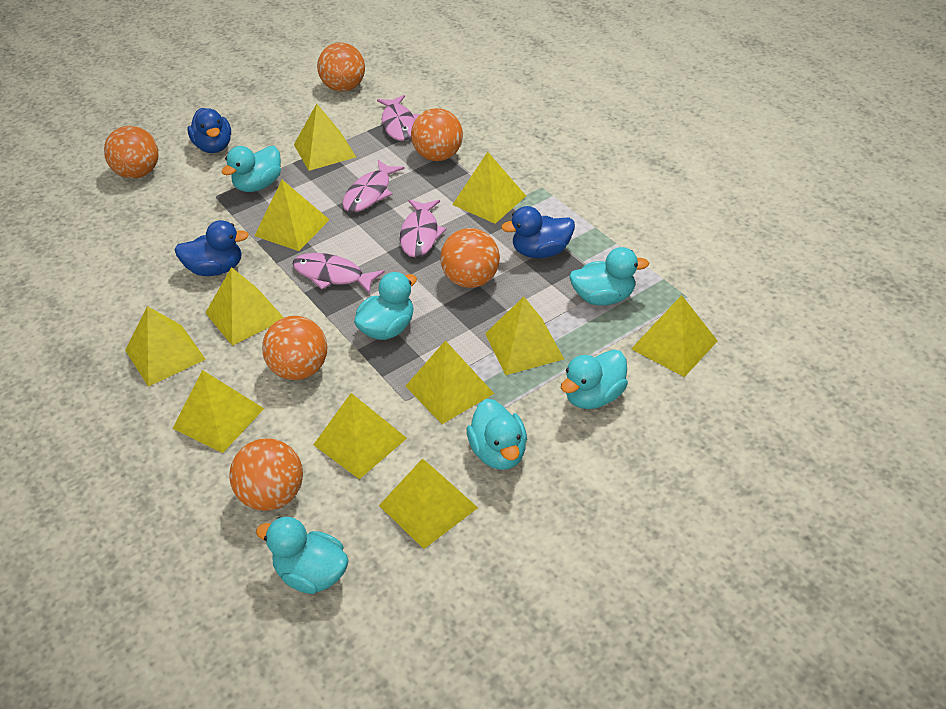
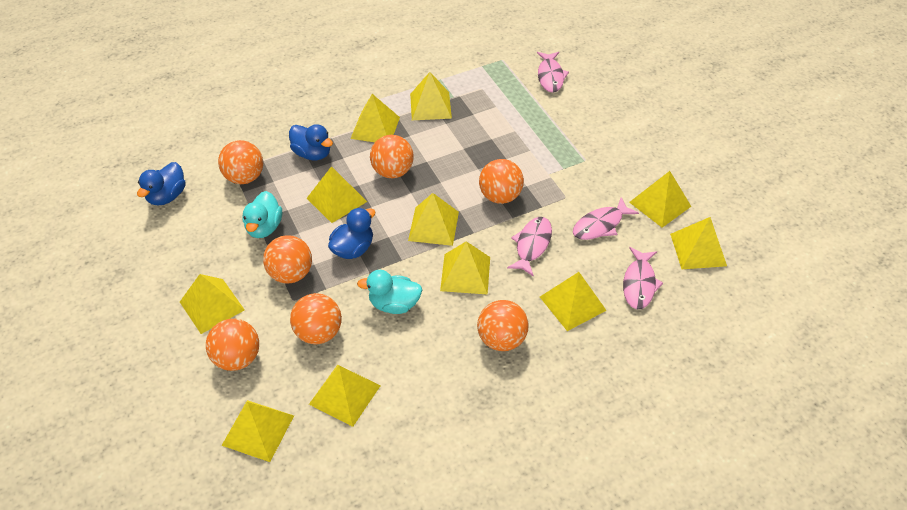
orange ball: 6 -> 7
turquoise duck: 6 -> 2

